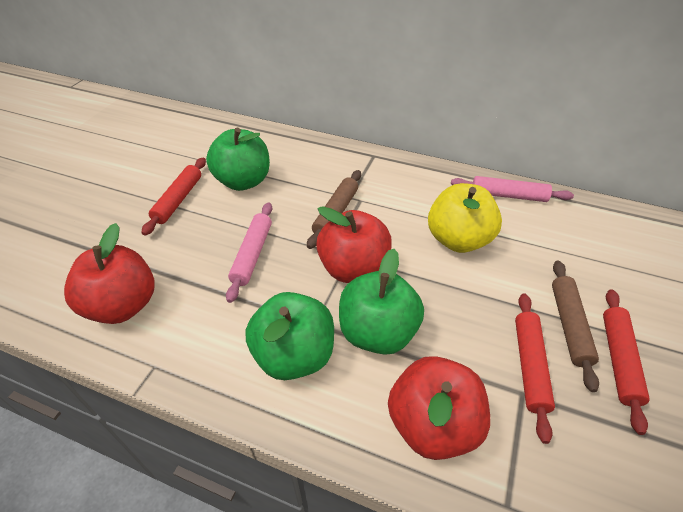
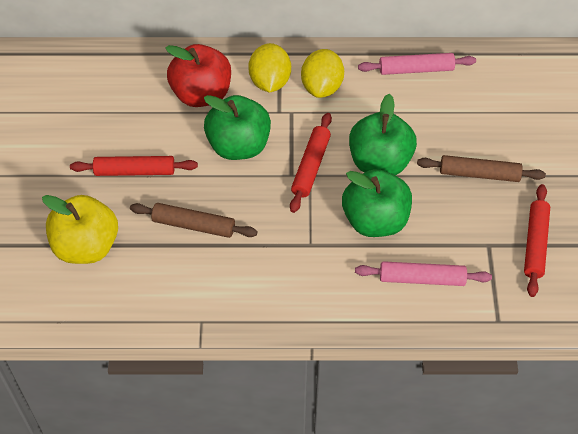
red apple: 3 -> 1
yellow lemon: 0 -> 2

